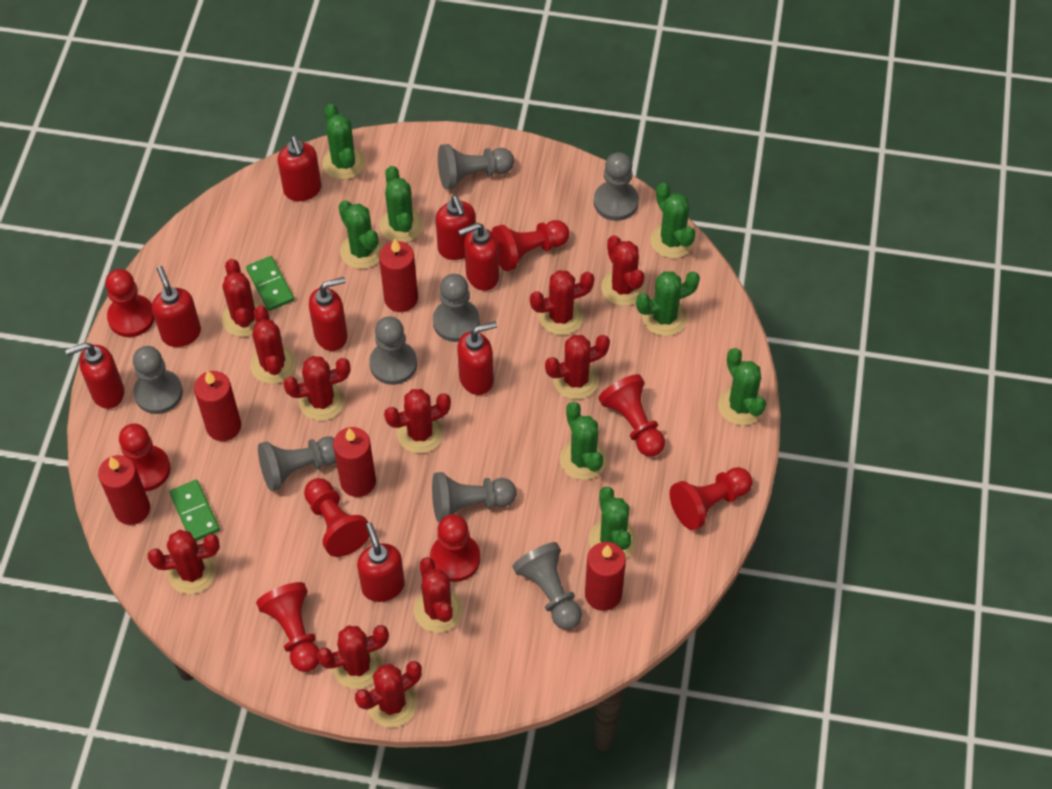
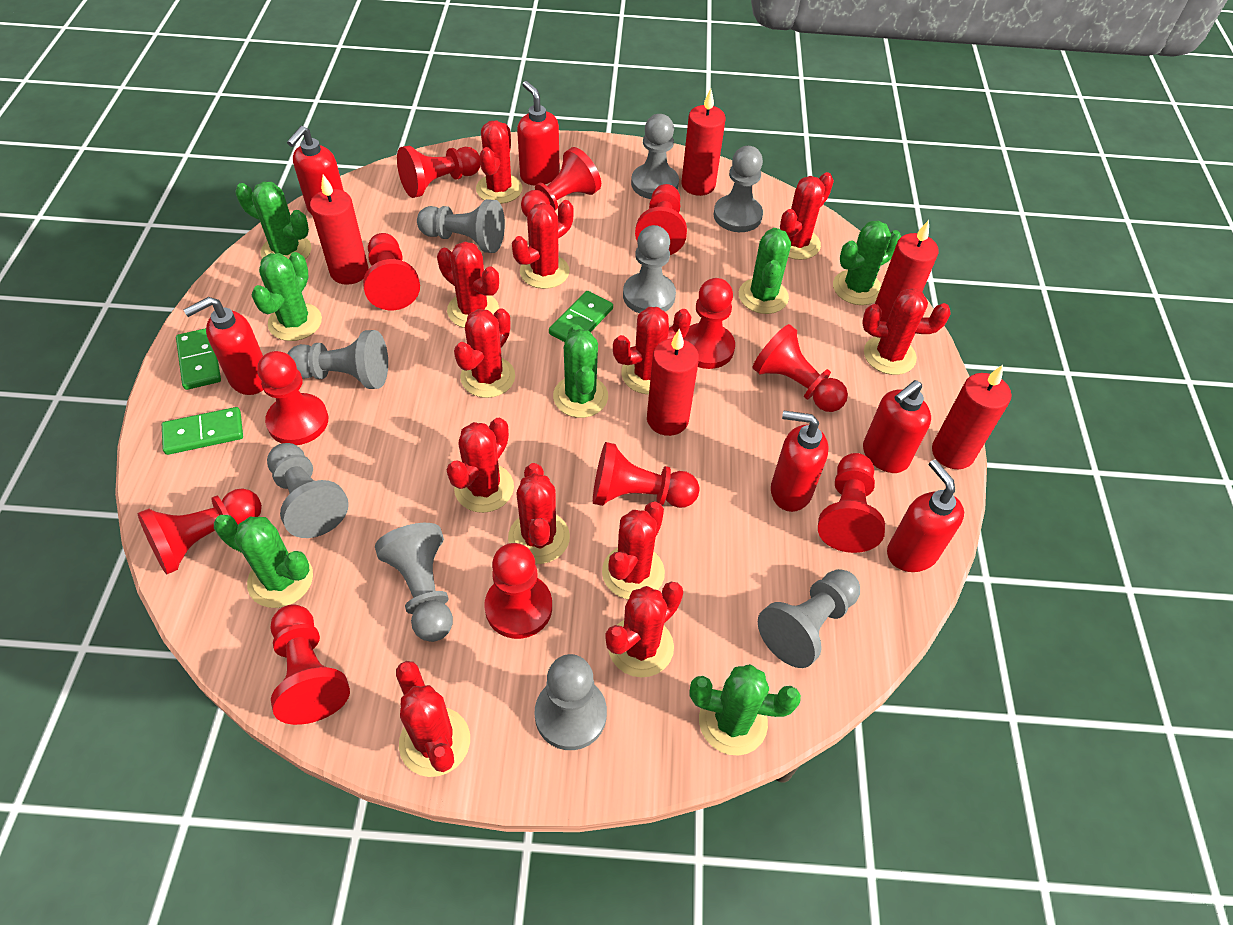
green cactus: 8 -> 7
green domino: 2 -> 3
grey pawn: 8 -> 9
red cactus: 11 -> 12
red pawn: 8 -> 12
red soap dispenser: 8 -> 6

